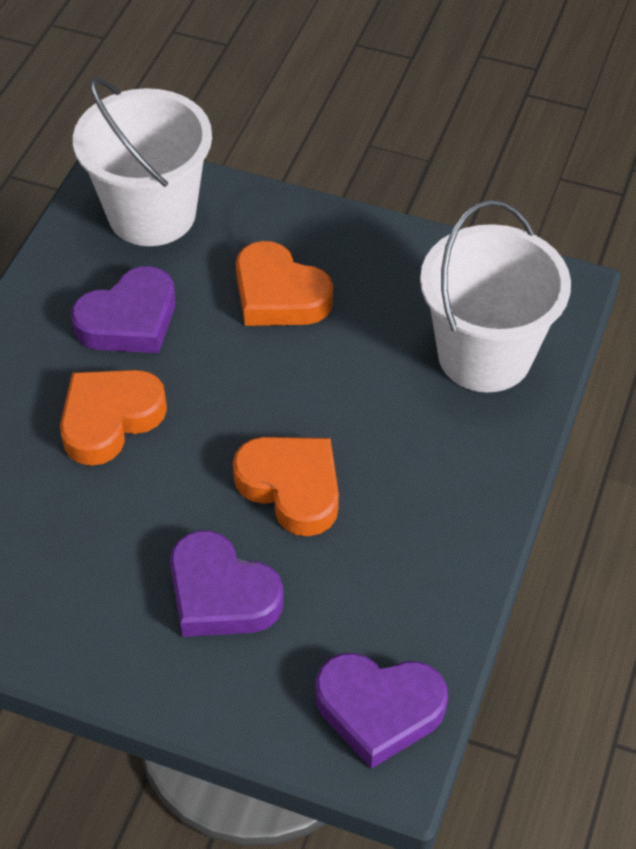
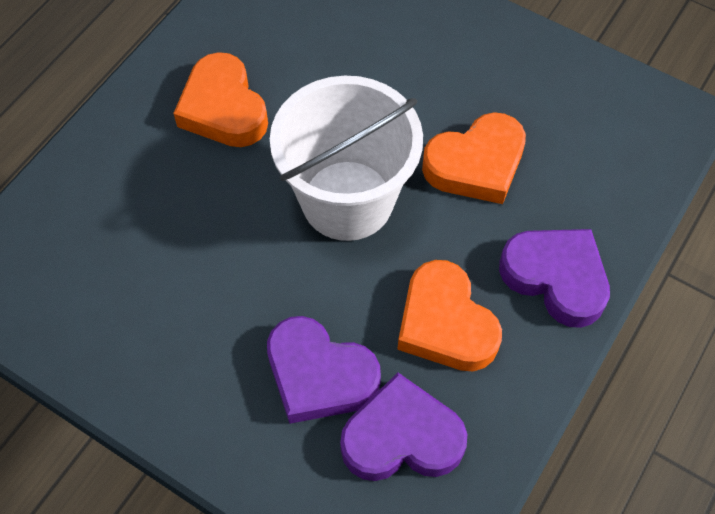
white bucket: 2 -> 1

